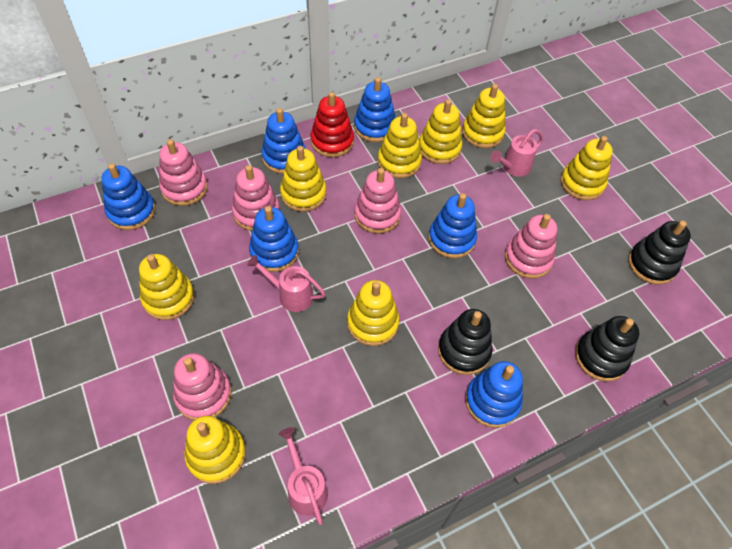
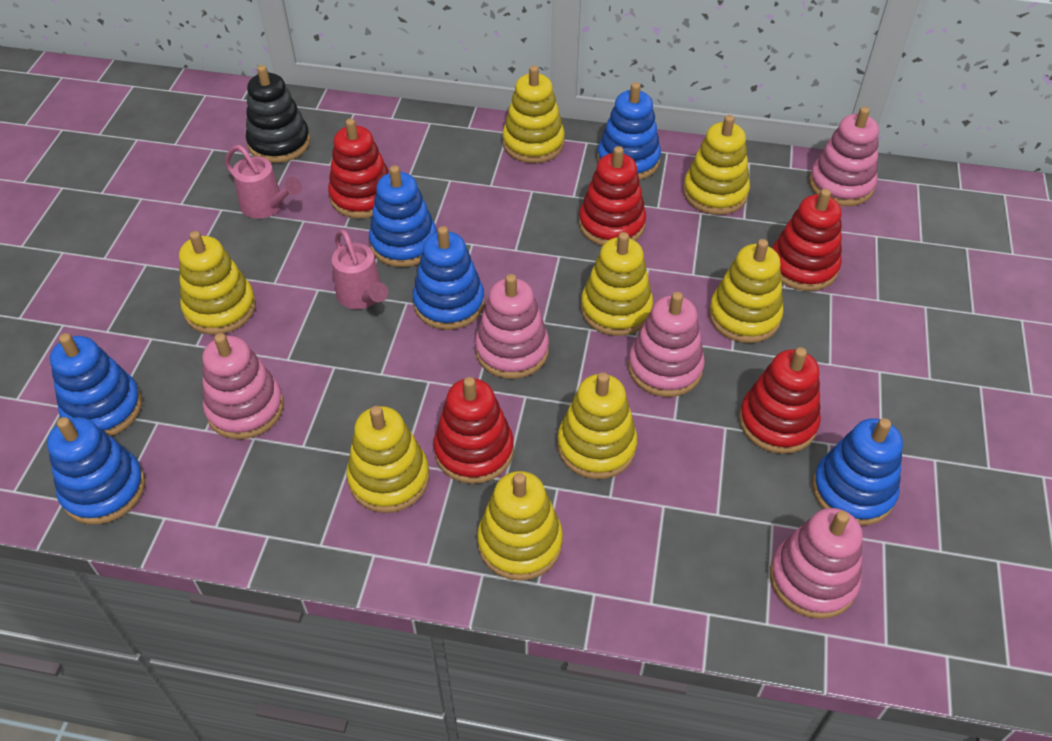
black stacking toy: 3 -> 1
pink watering can: 3 -> 2
red stacking toy: 1 -> 5

